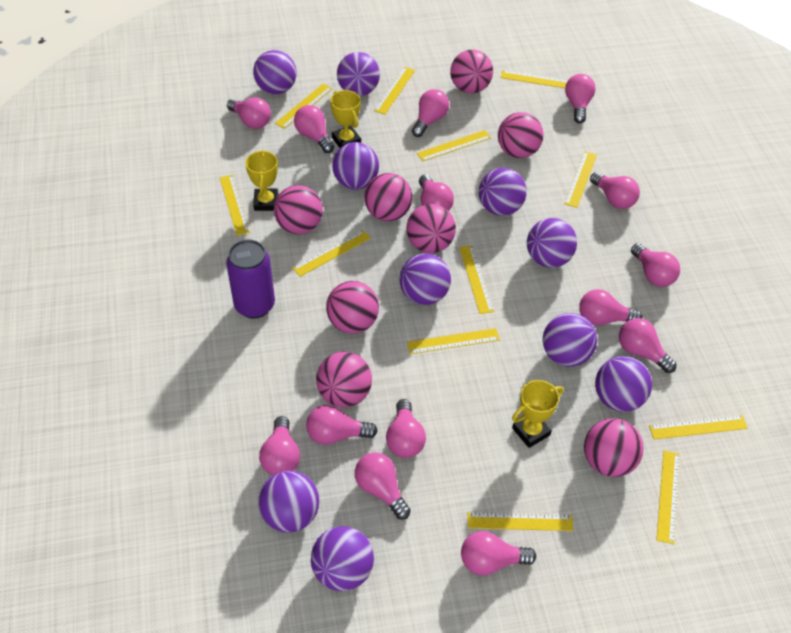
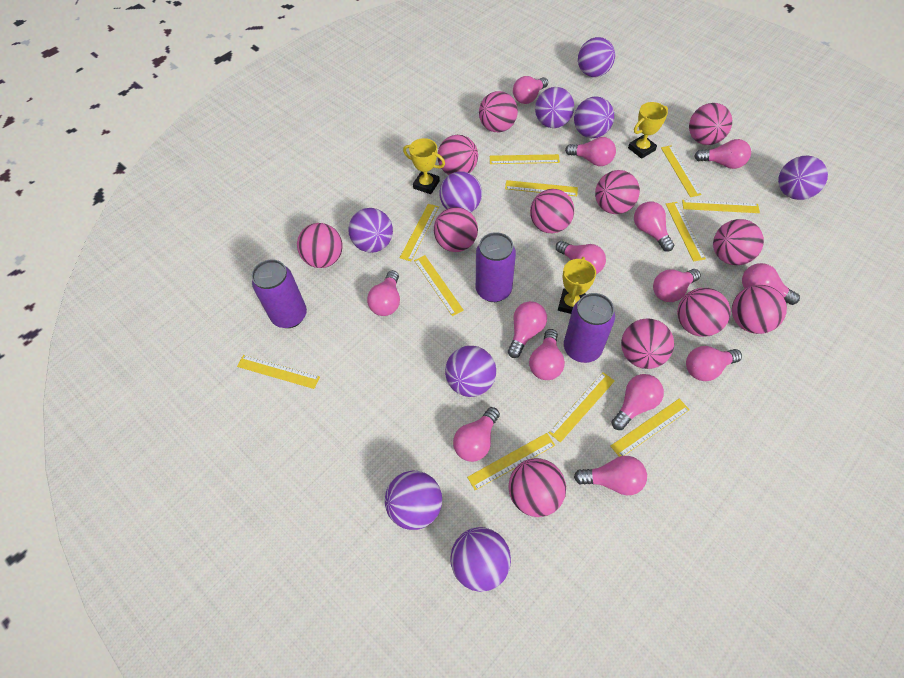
pink ball: 8 -> 12
purple ball: 10 -> 9
purple can: 1 -> 3
yellow ruler: 12 -> 11

